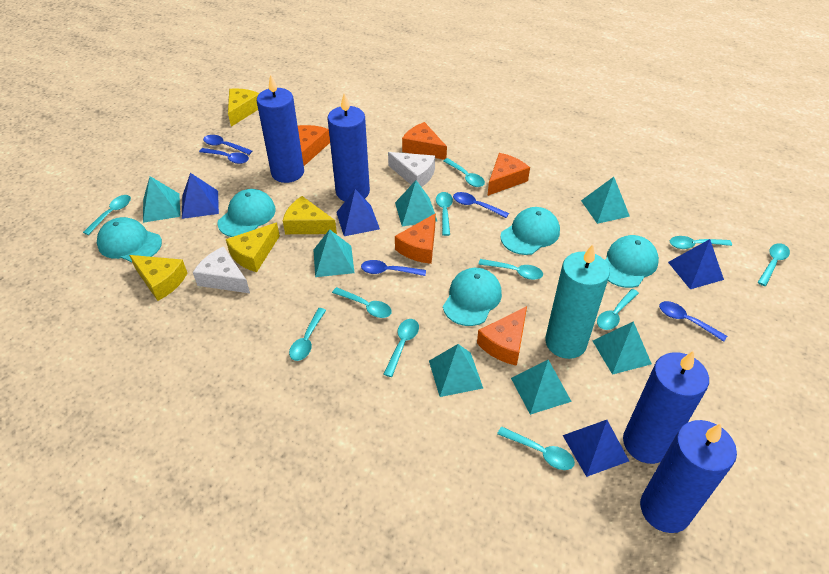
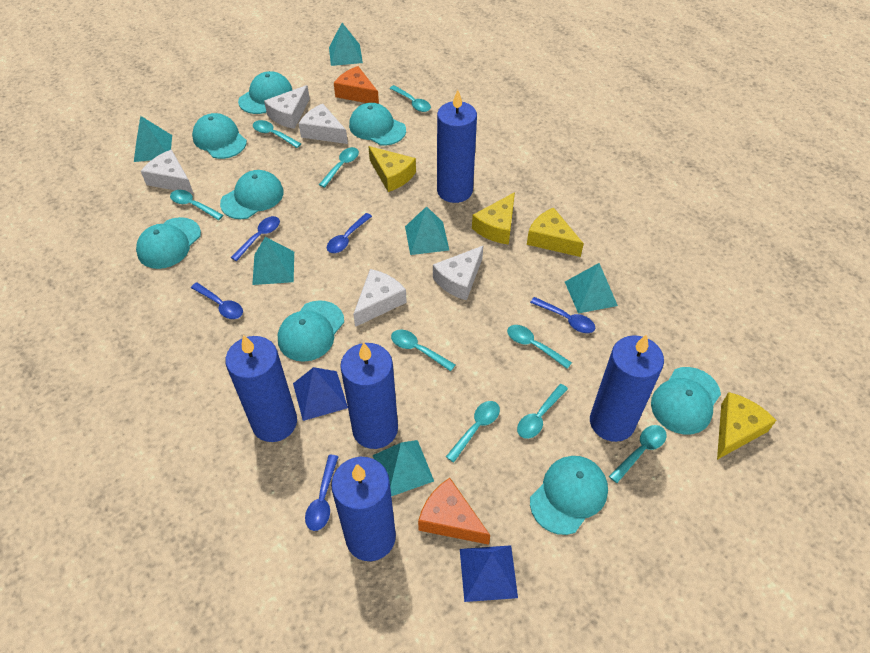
blue candle: 4 -> 5
blue pyramid: 4 -> 2
orange cheese: 5 -> 2
turquoise candle: 1 -> 0
turquoise cap: 5 -> 8
turquoise pyramid: 7 -> 6
turquoise spoon: 11 -> 9
white cheese: 2 -> 5

